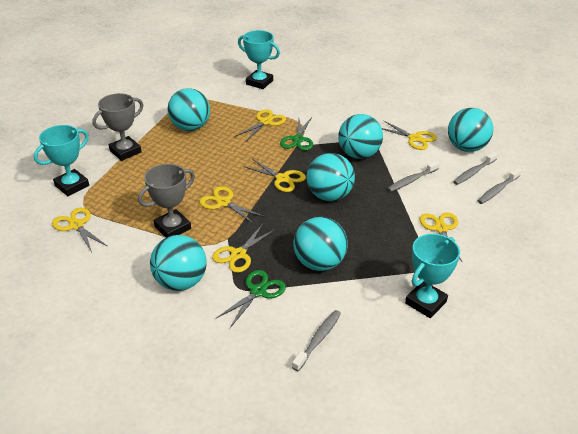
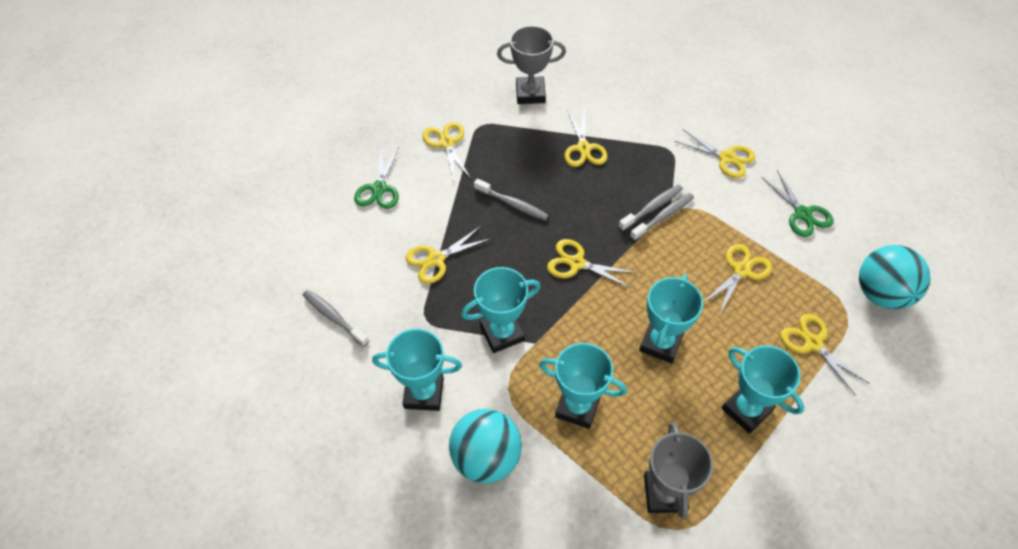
turquoise ball: 6 -> 2
turquoise trophy: 3 -> 5

